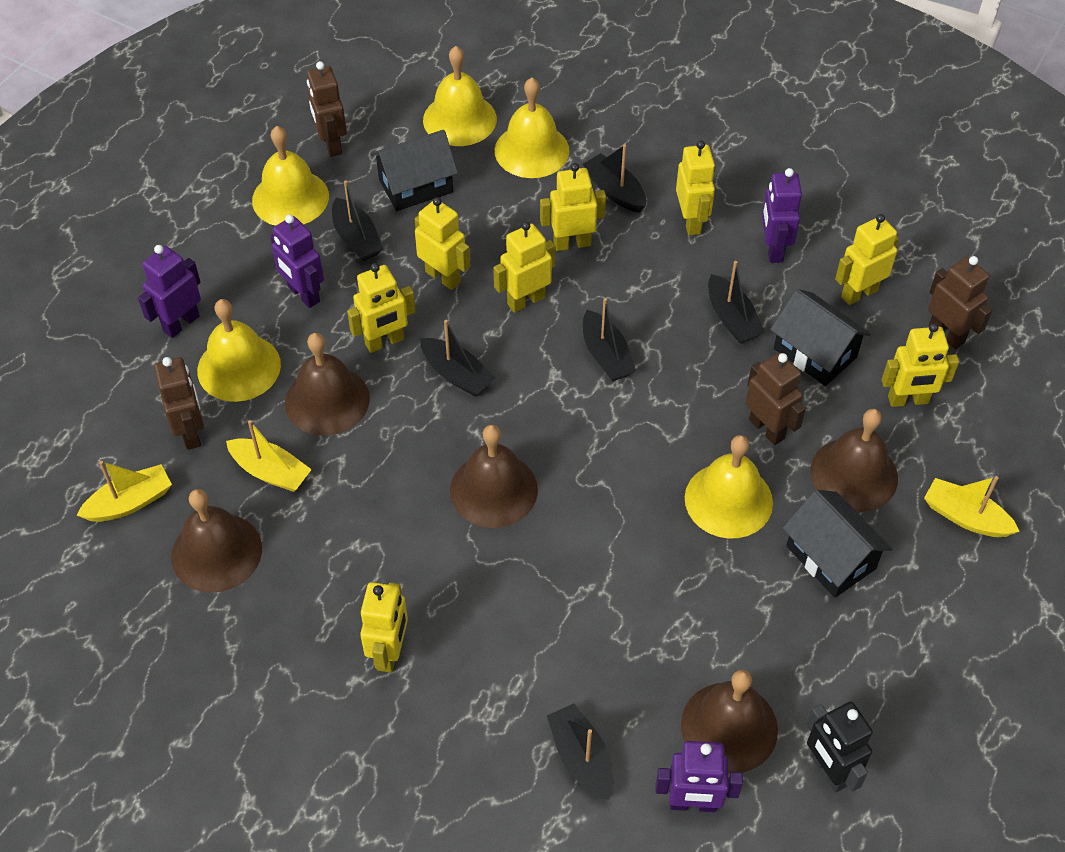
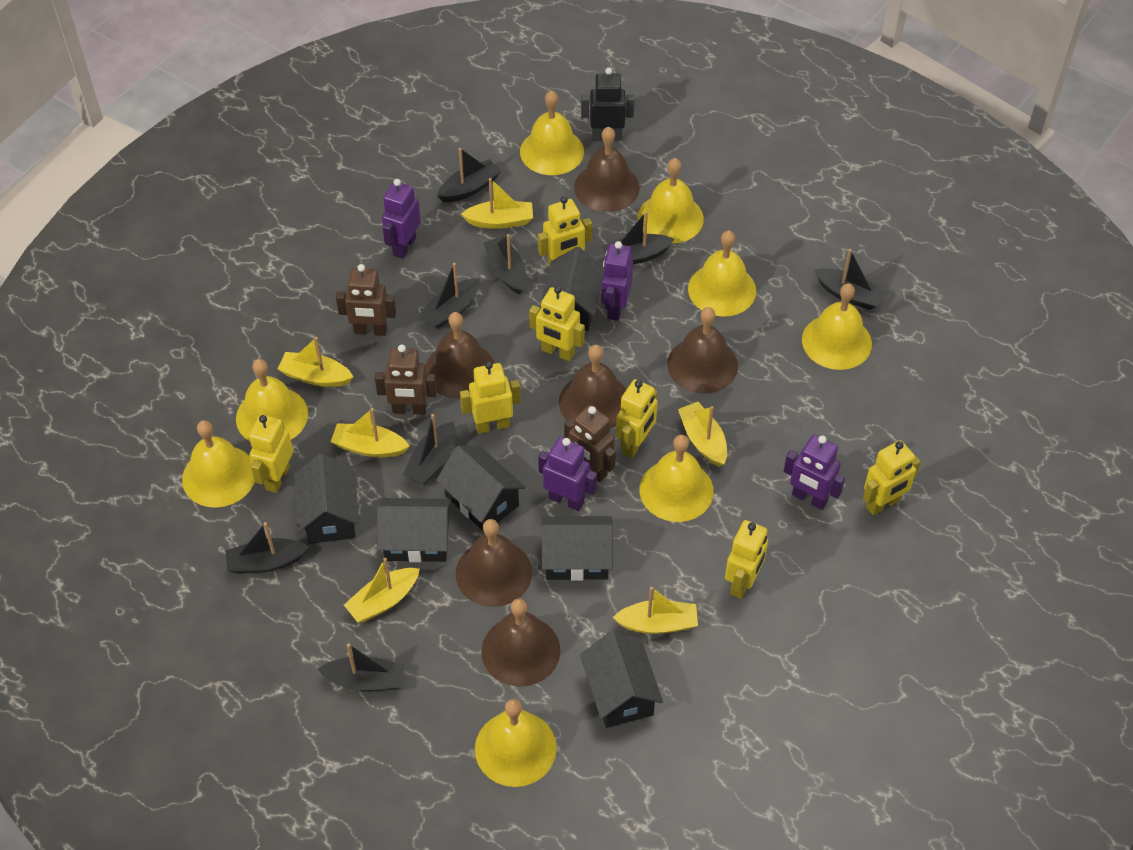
black boat: 6 -> 8
black house: 3 -> 6
brown bell: 5 -> 6
brown robot: 4 -> 3
yellow bell: 5 -> 8
yellow boat: 3 -> 6
yellow robot: 8 -> 7

